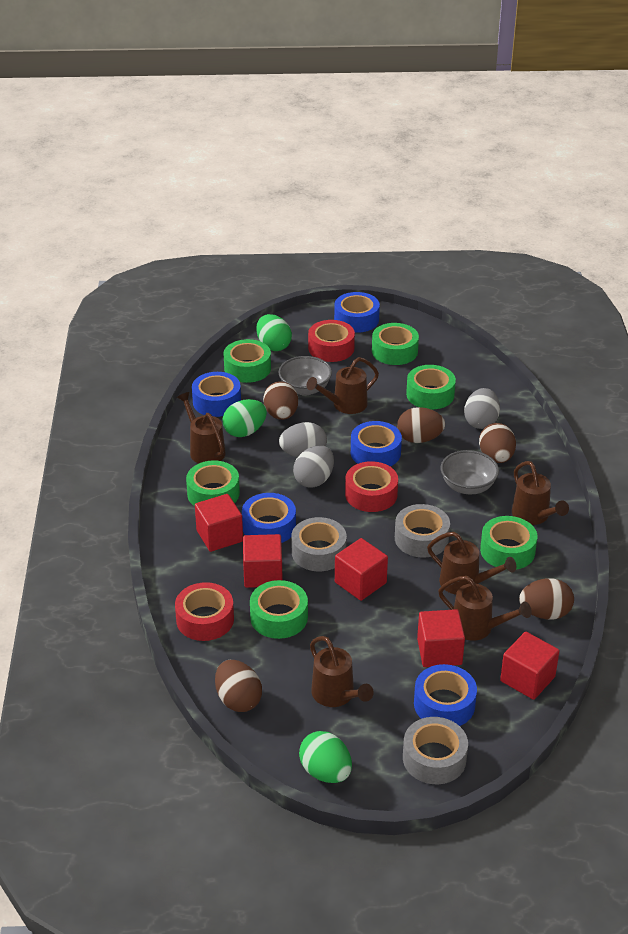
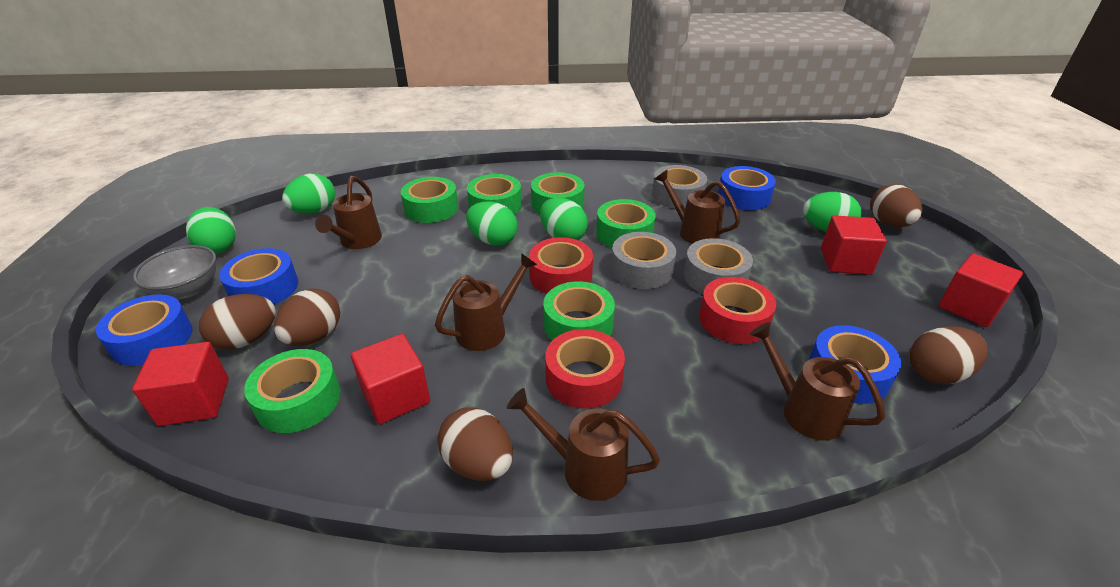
blue tape: 5 -> 4
brown watering can: 6 -> 5
green egg: 3 -> 5
grey bowl: 2 -> 1
grey egg: 3 -> 0
red cube: 5 -> 4

